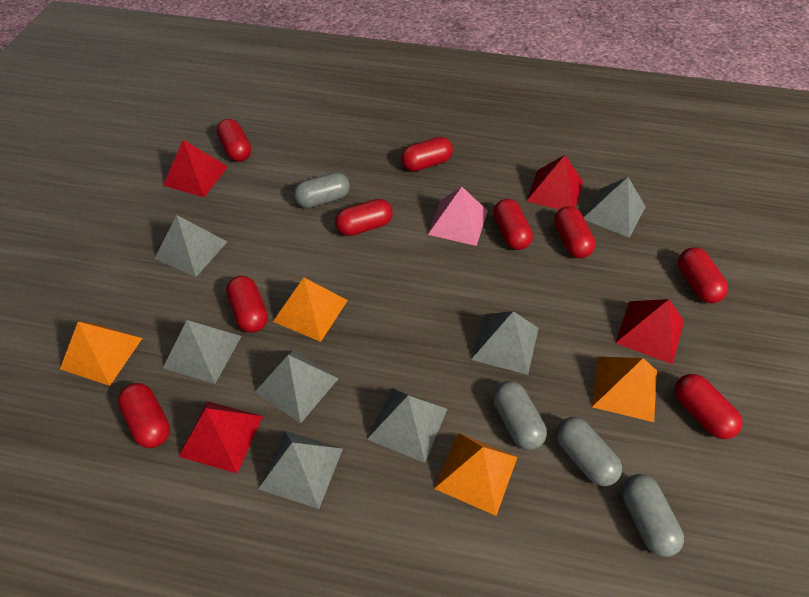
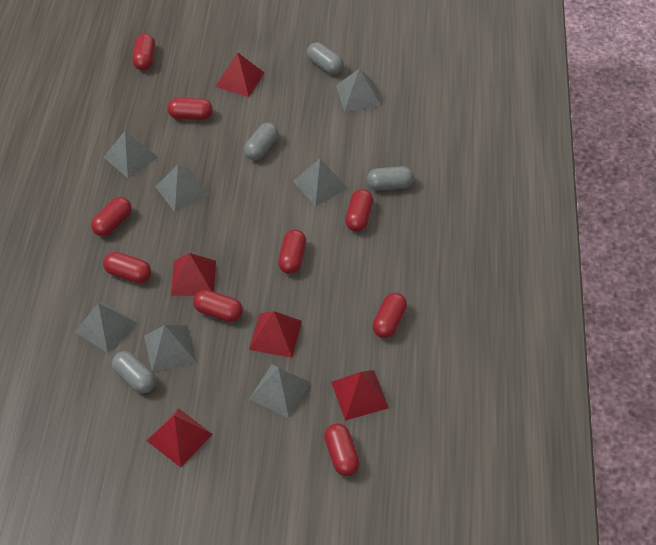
orange pyramid: 4 -> 0
pink pyramid: 1 -> 0
red pyramid: 4 -> 5

